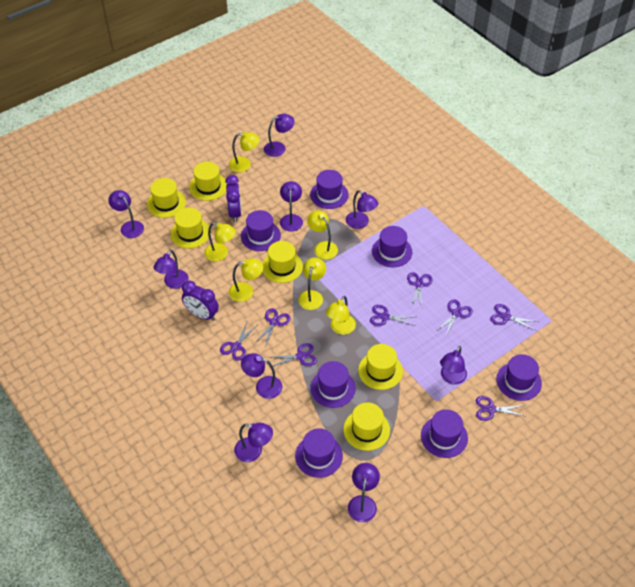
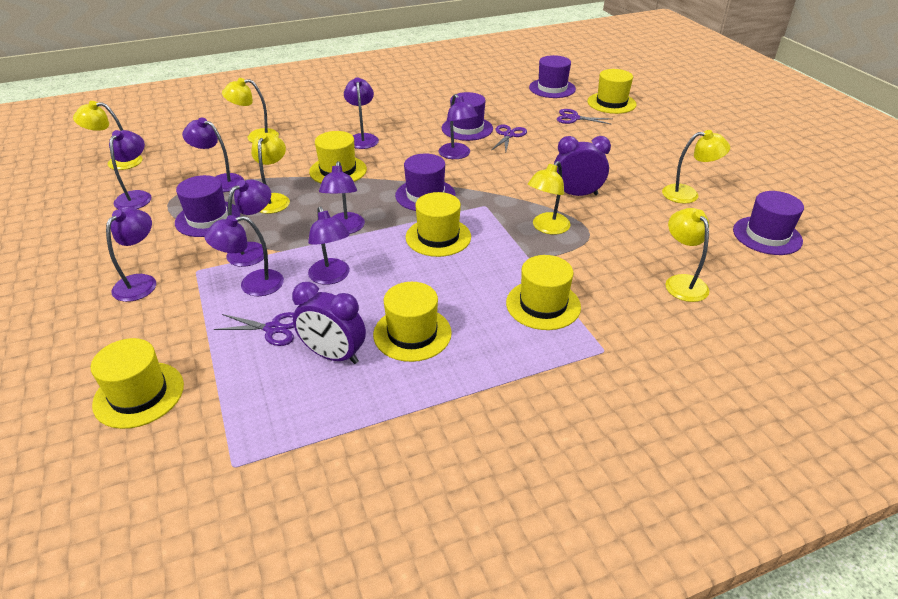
purple hat: 7 -> 5
purple scissors: 8 -> 3

